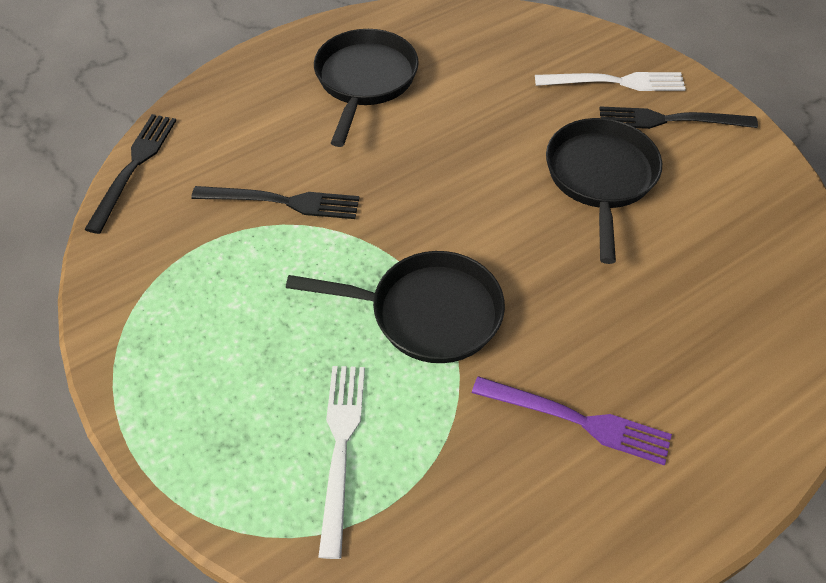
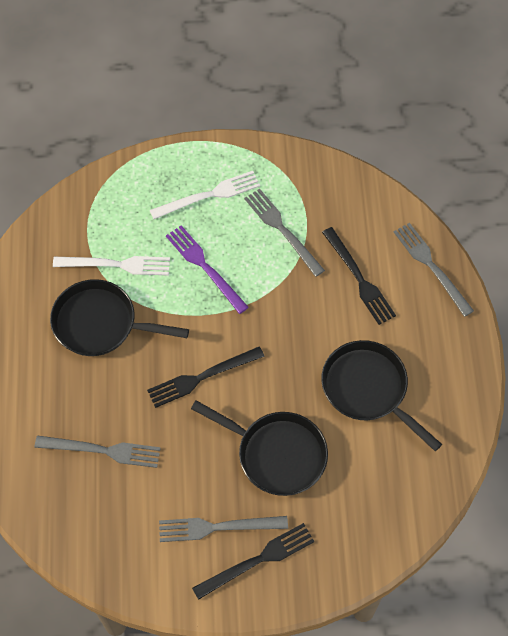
grey fork: 0 -> 4

